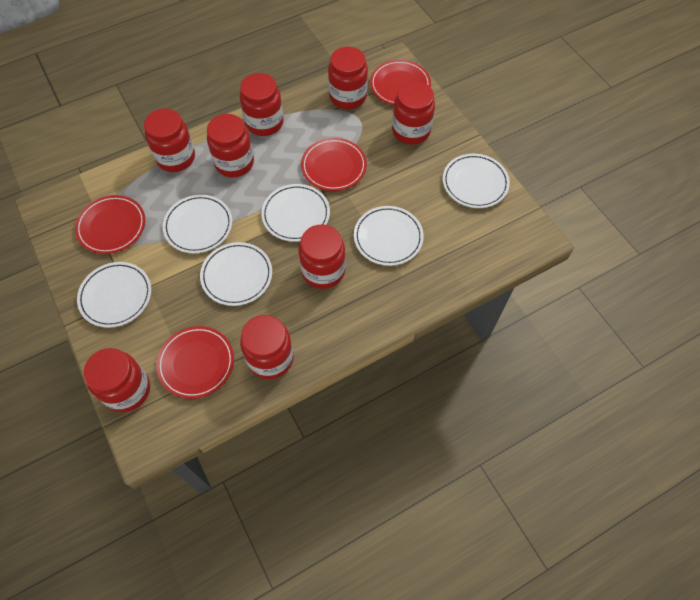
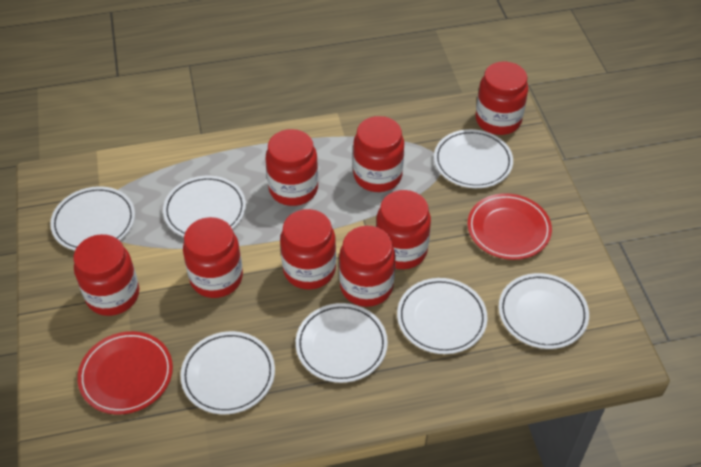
red plate: 4 -> 2
white plate: 6 -> 7

